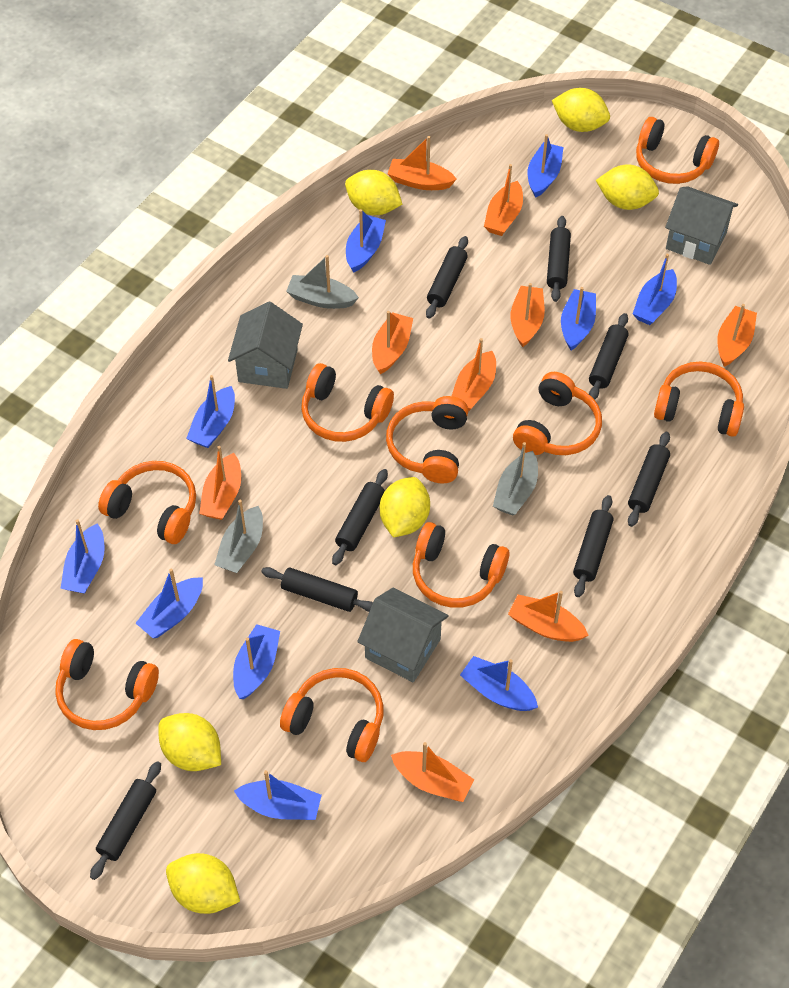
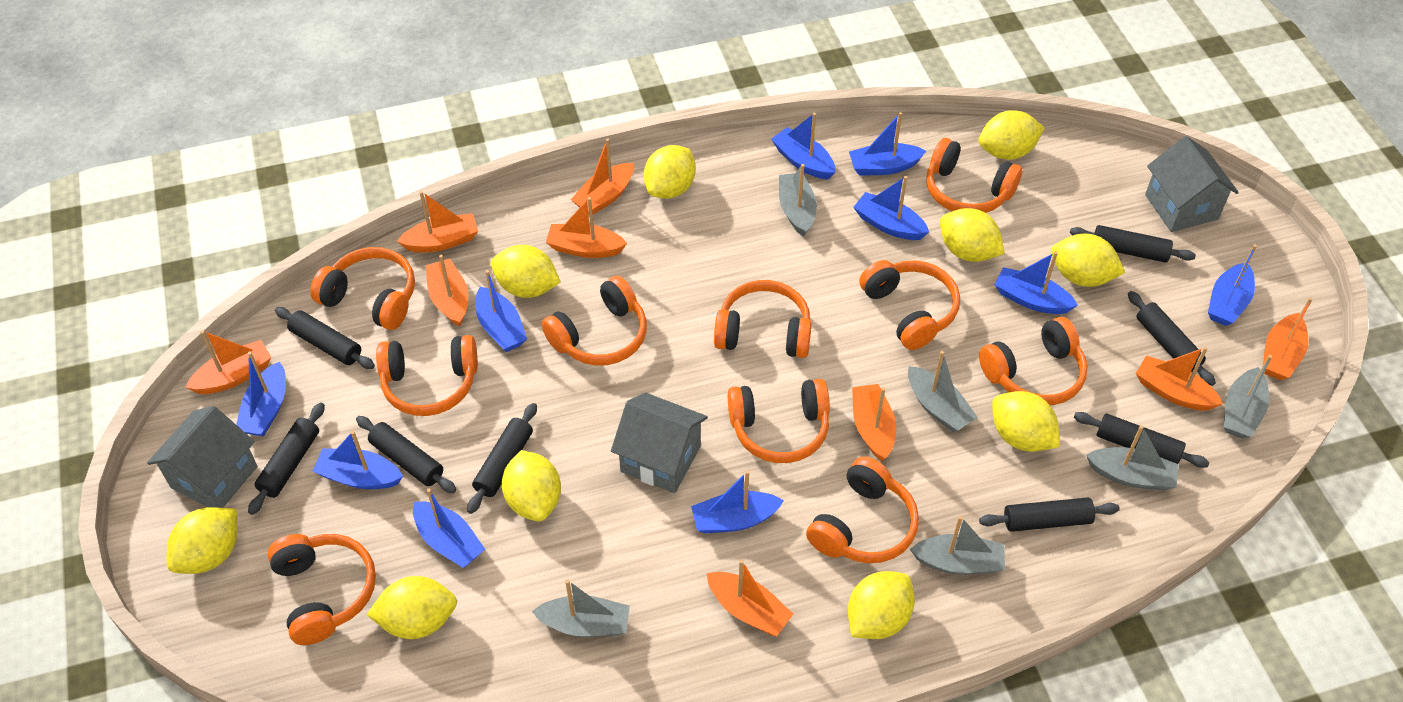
grey boat: 3 -> 6
orange headphones: 9 -> 10
yellow lemon: 6 -> 10

